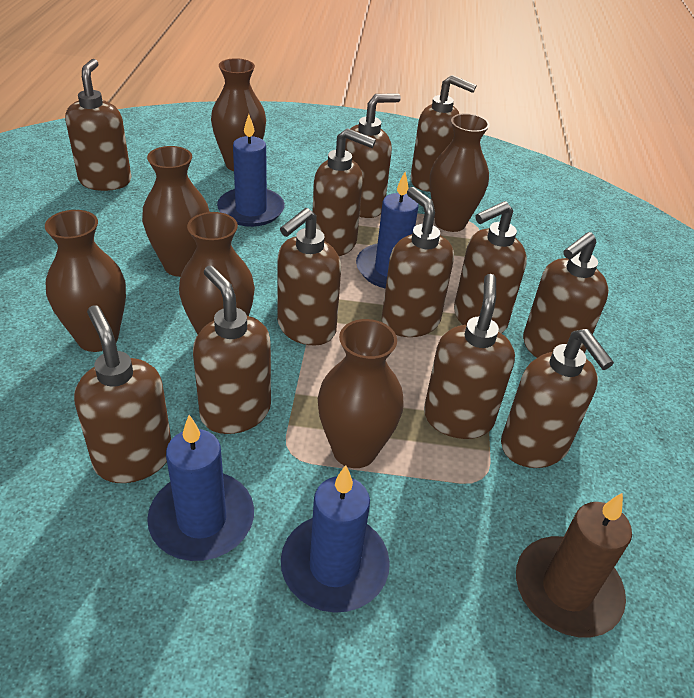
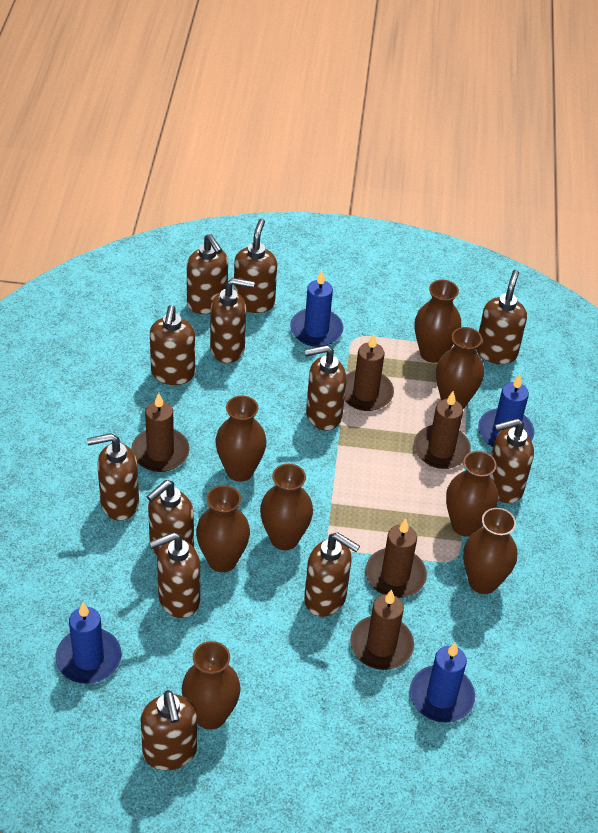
brown candle: 1 -> 5
brown vase: 6 -> 8

